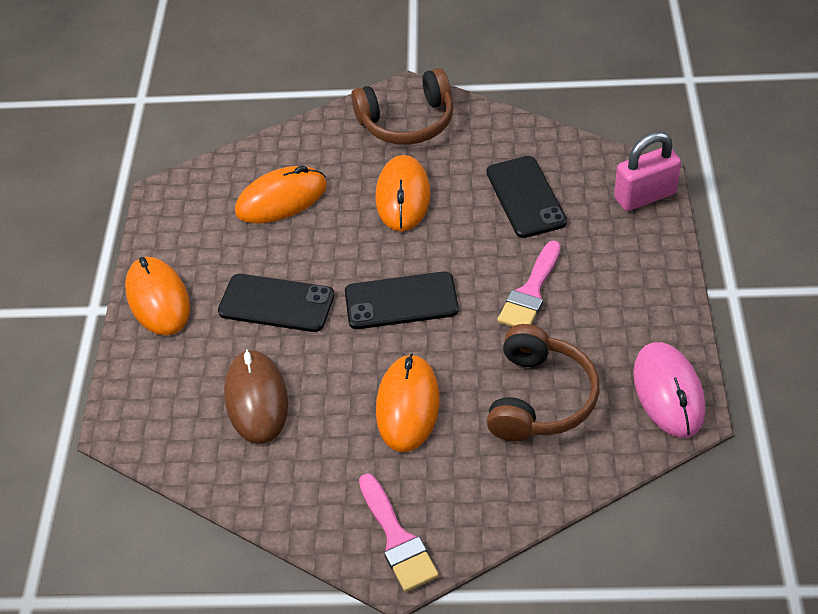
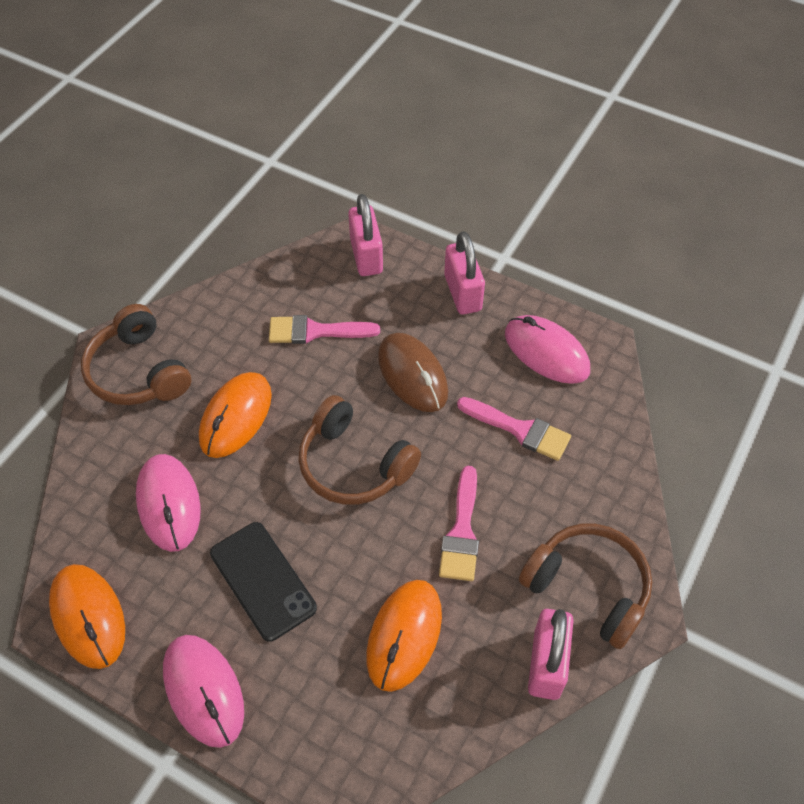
black phone: 3 -> 1
brown headphones: 2 -> 3
orange mouse: 4 -> 3
pink brush: 2 -> 3
pink mouse: 1 -> 3
pink padlock: 1 -> 3

